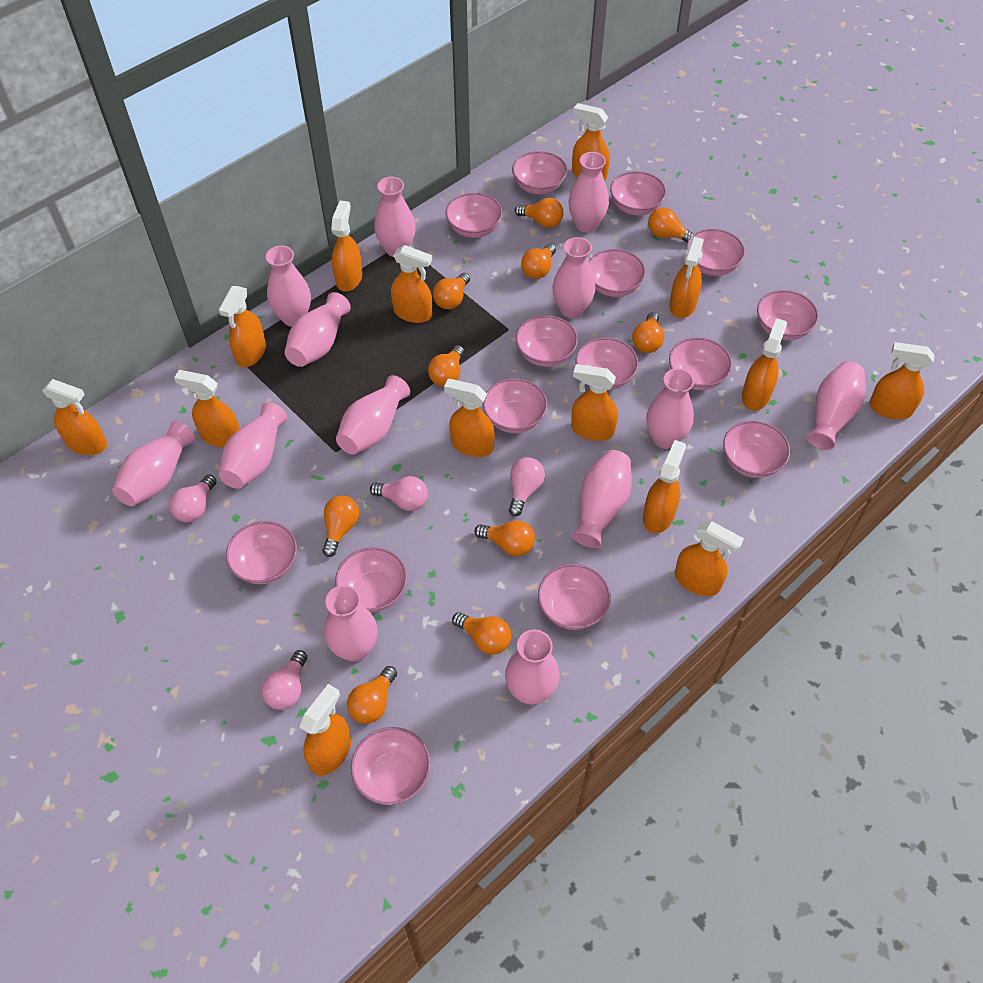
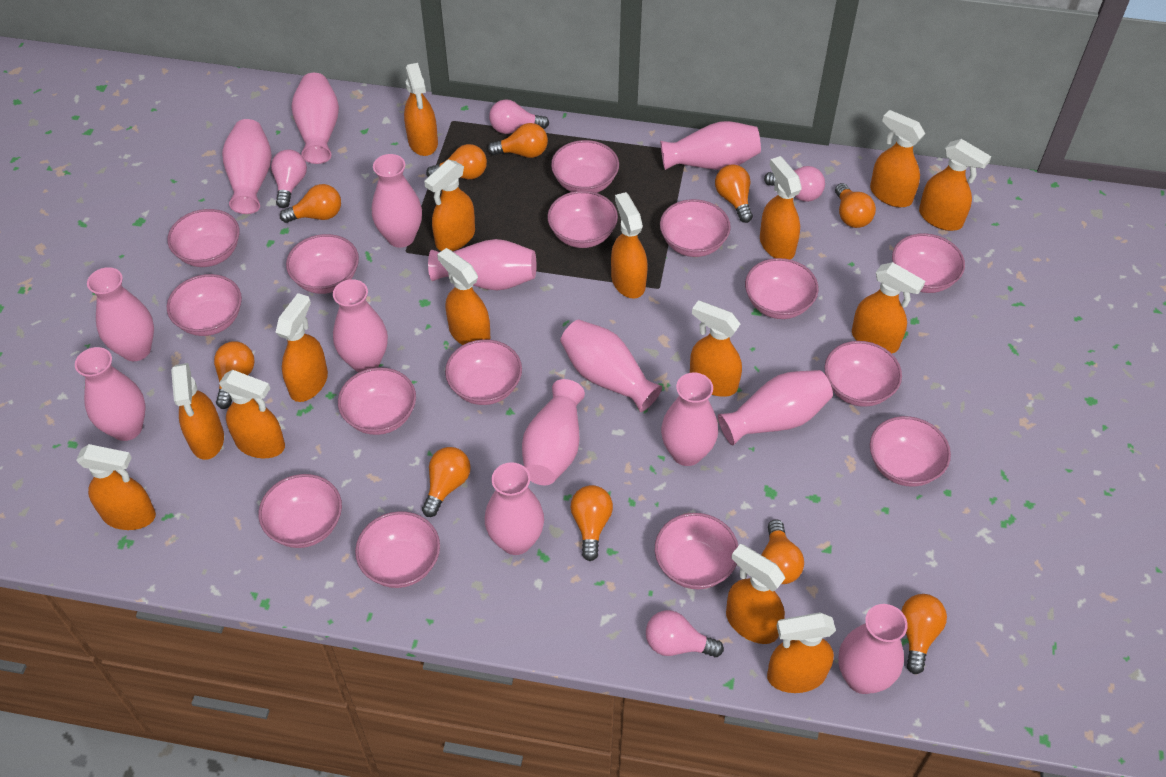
orange spray bottle: 14 -> 15
pink vase: 13 -> 14

